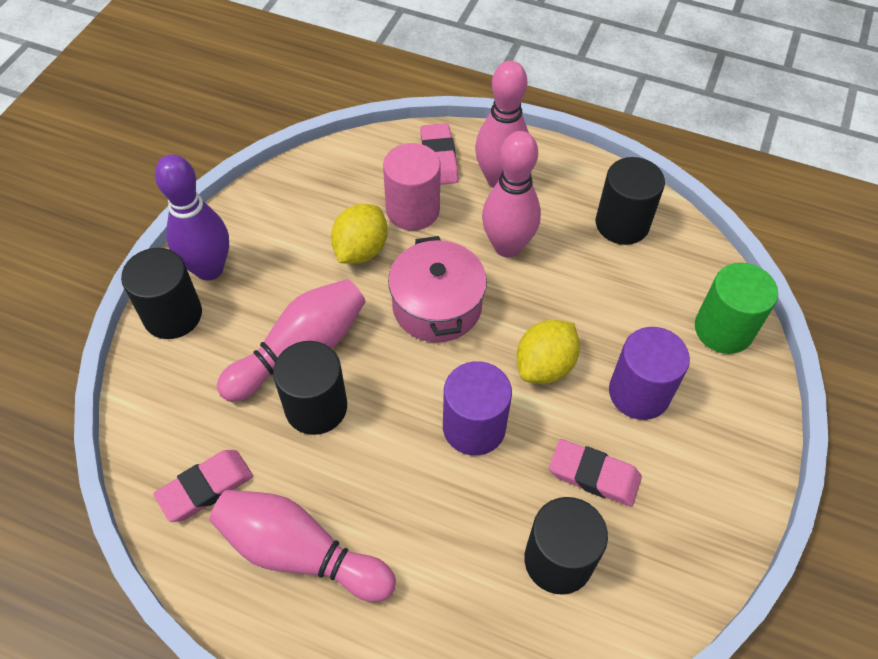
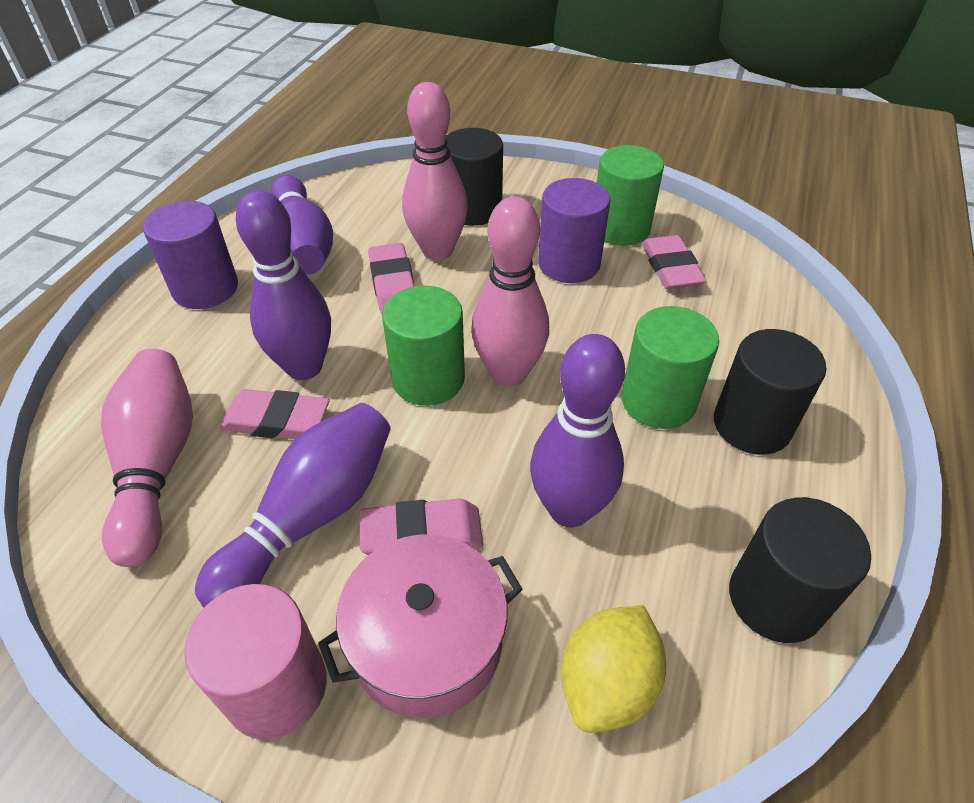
black cylinder: 4 -> 3
green cylinder: 1 -> 3
pink bowling pin: 4 -> 3
pink eraser: 3 -> 4
purple bowling pin: 1 -> 4
yellow lemon: 2 -> 1

